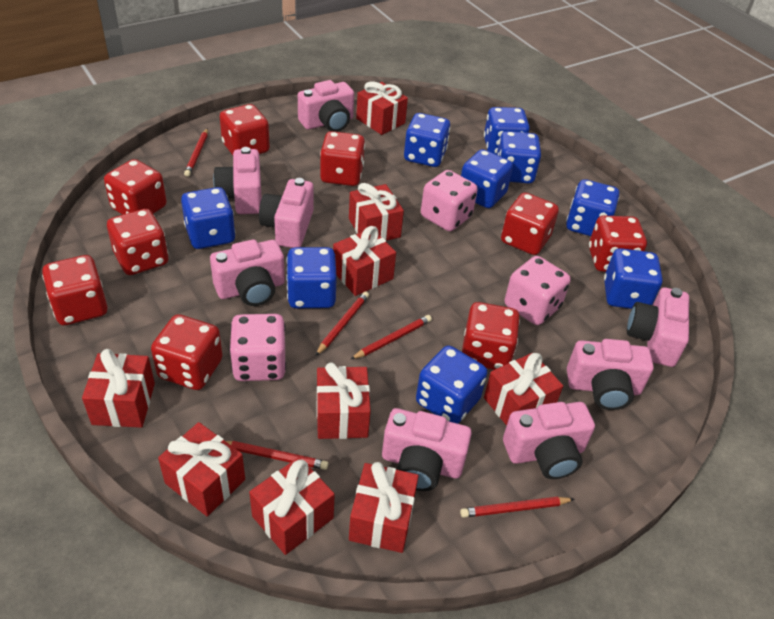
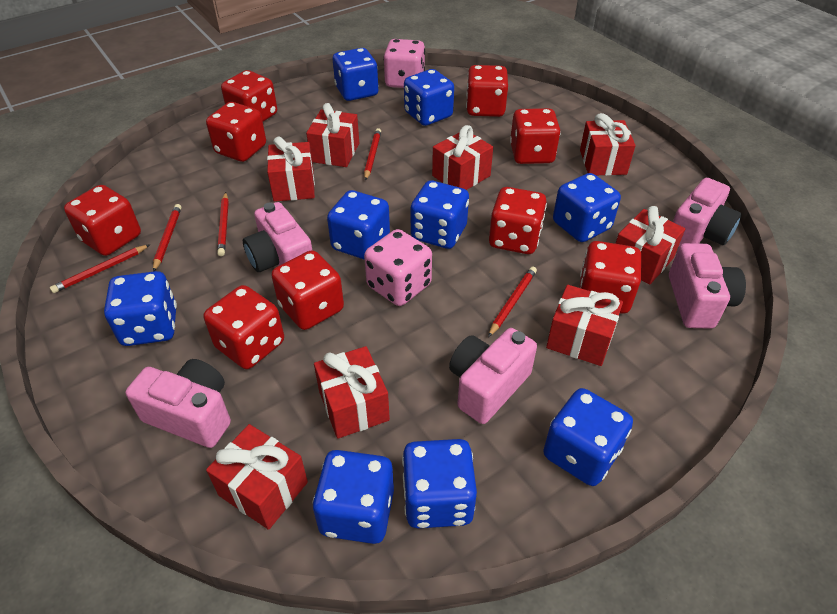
pink camera: 8 -> 5
pink dice: 3 -> 2
red gift: 9 -> 8

